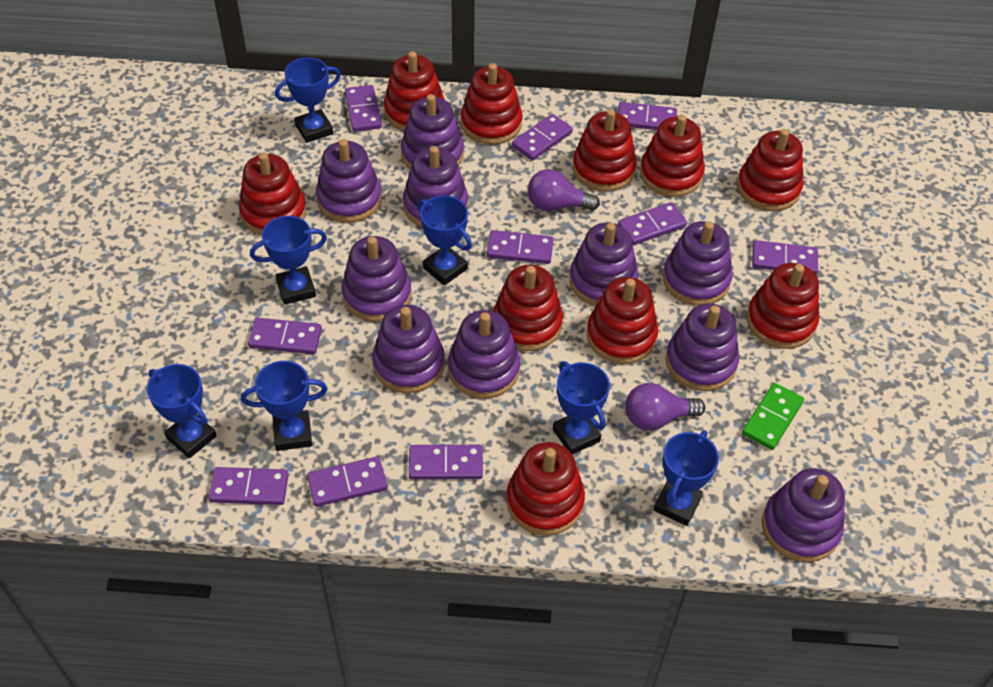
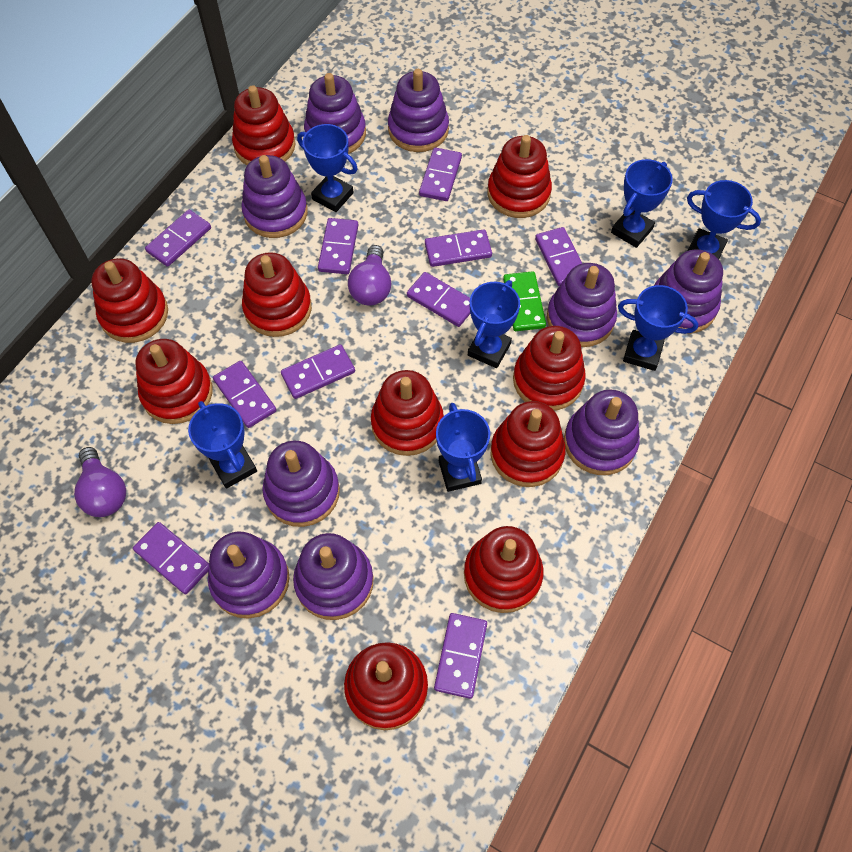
purple stacking toy: 10 -> 9

